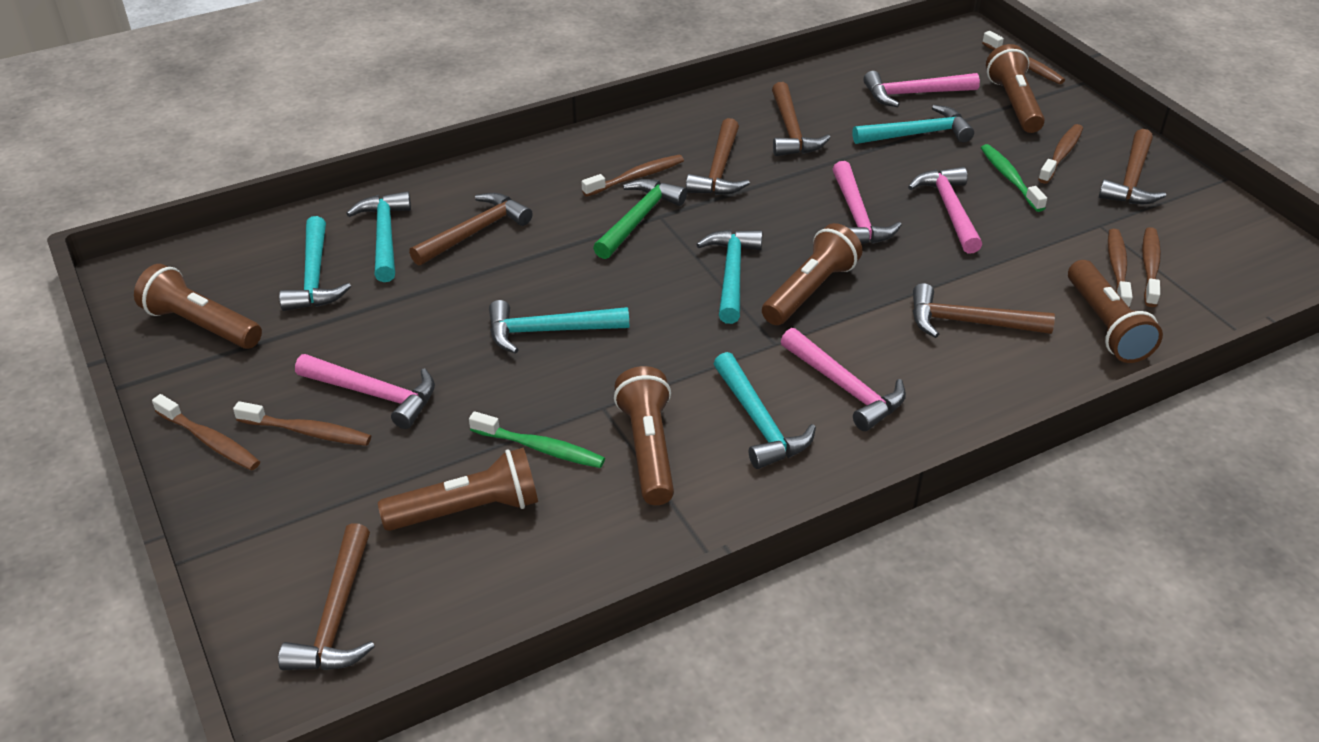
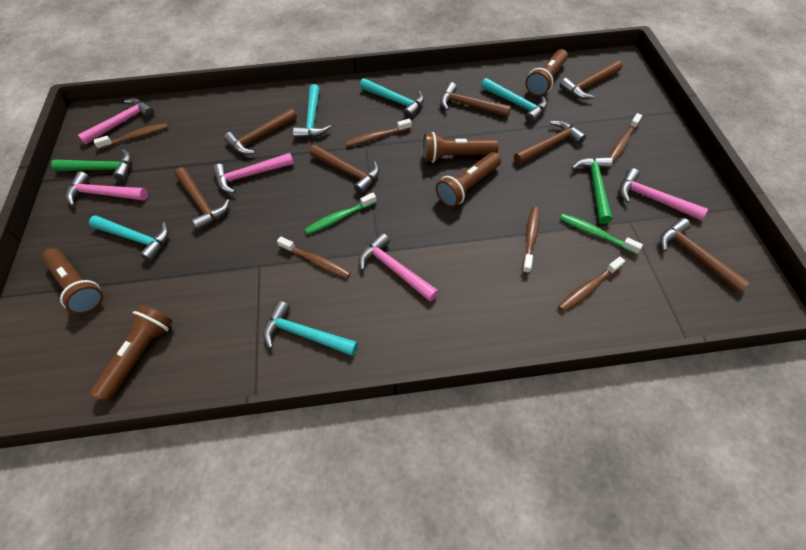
brown flashlight: 6 -> 5
brown hammer: 6 -> 7
brown toothbrush: 7 -> 6
green hammer: 1 -> 2
turquoise hammer: 6 -> 5

